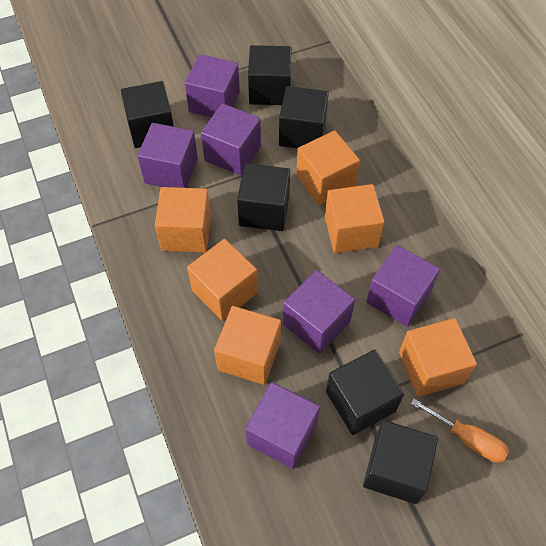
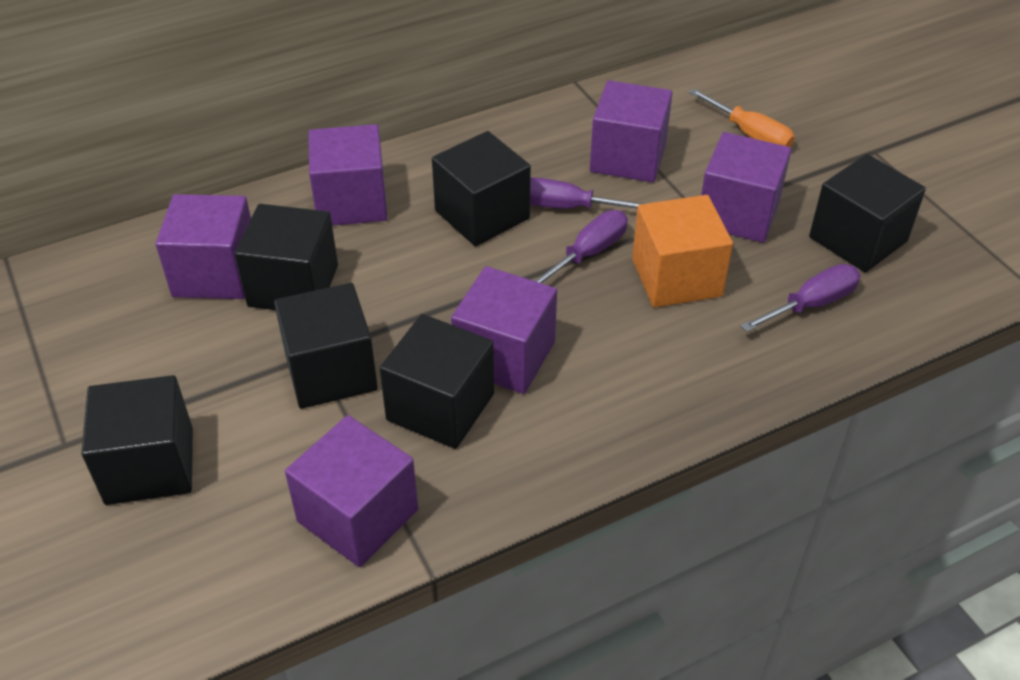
orange cube: 6 -> 1
purple screwdriver: 0 -> 3

